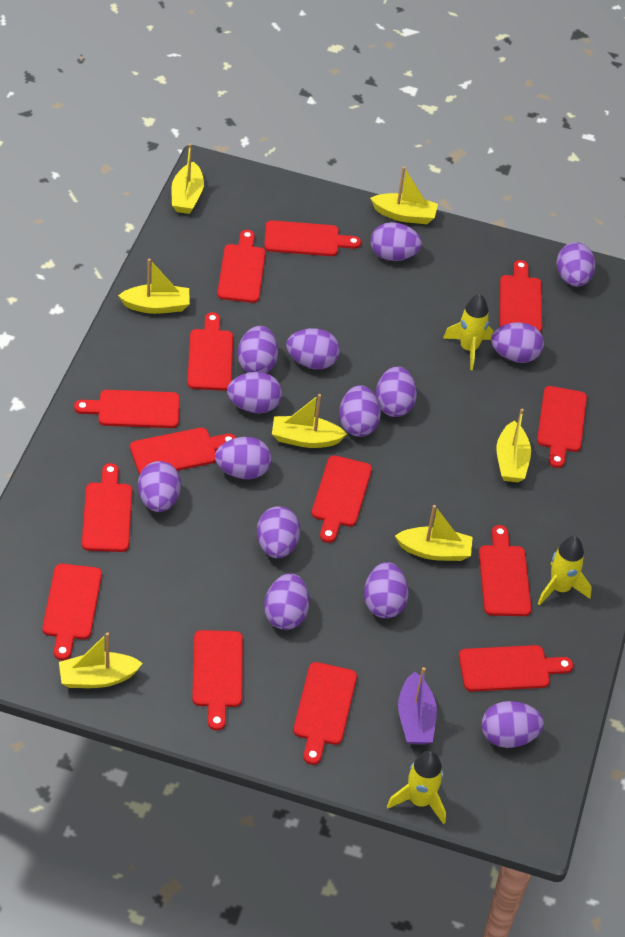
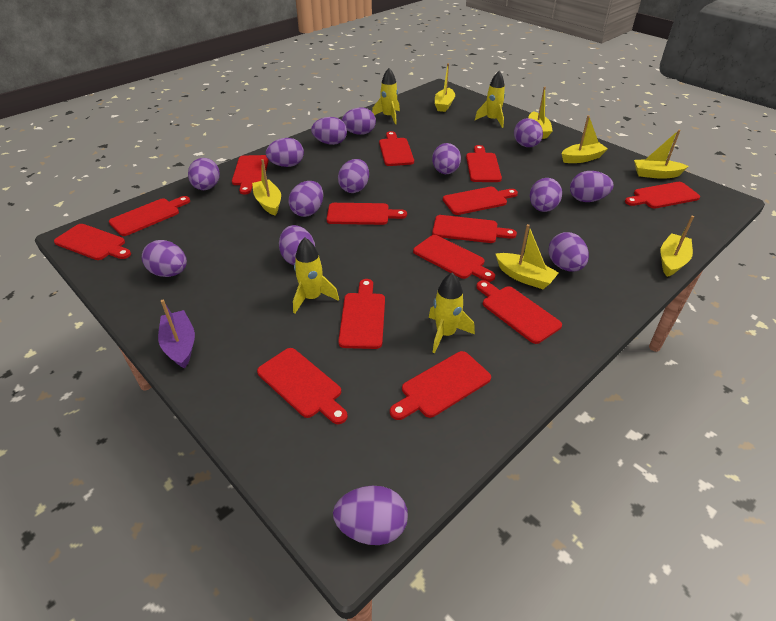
yellow rocket: 3 -> 4

